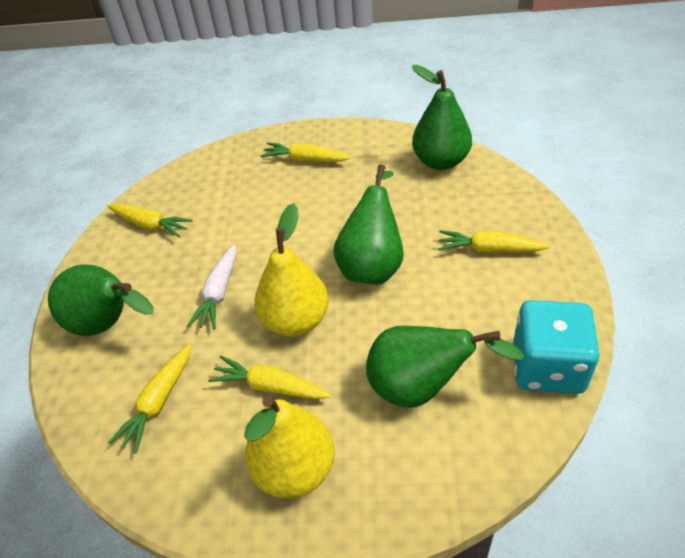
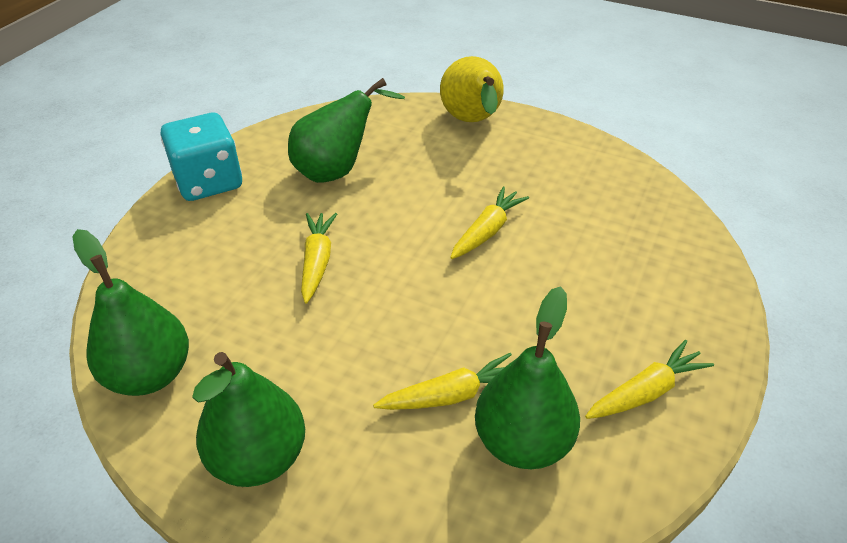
white carrot: 1 -> 0
yellow carrot: 5 -> 4
yellow pear: 2 -> 1

